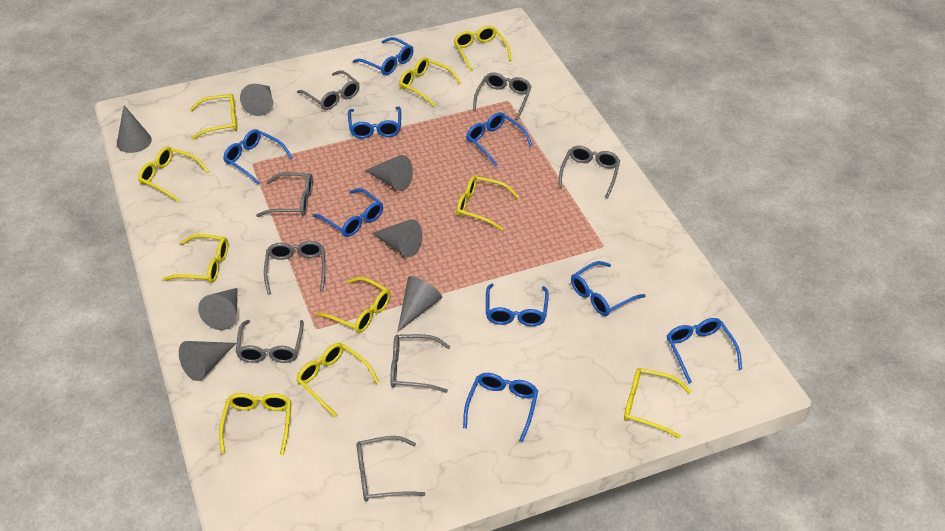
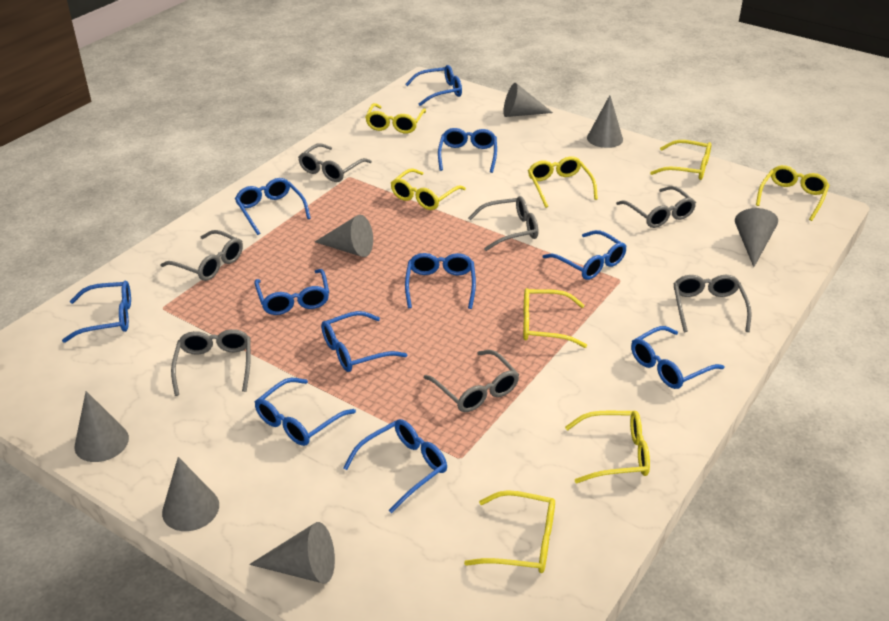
blue glasses: 9 -> 11
grey glasses: 8 -> 7
yellow glasses: 10 -> 8

